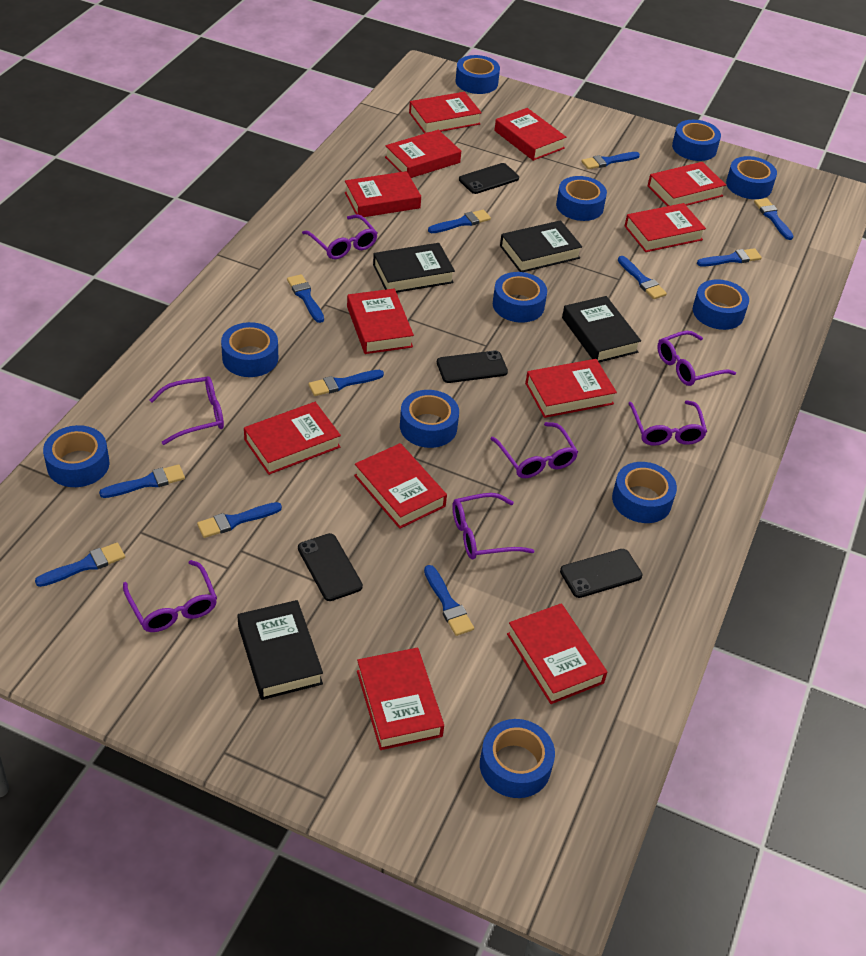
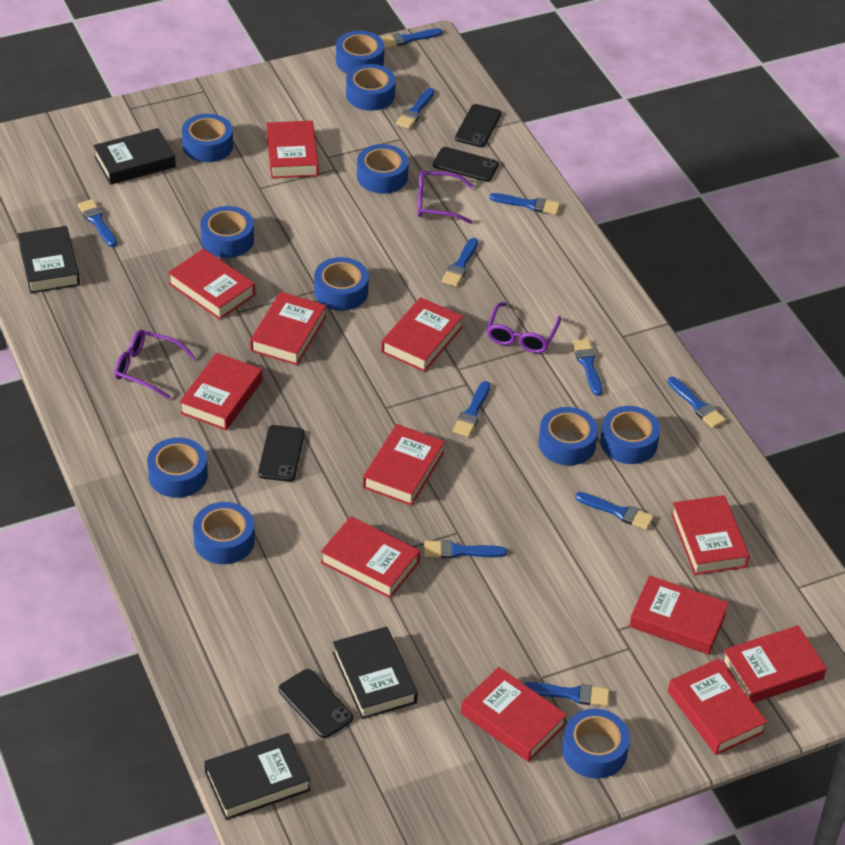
purple glasses: 7 -> 3

